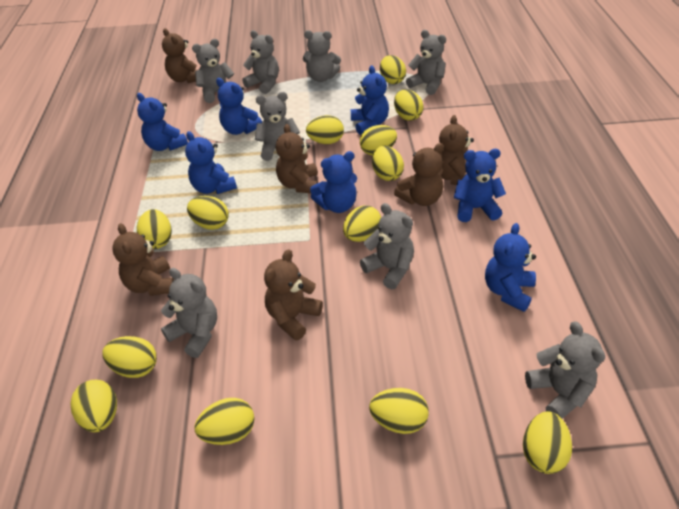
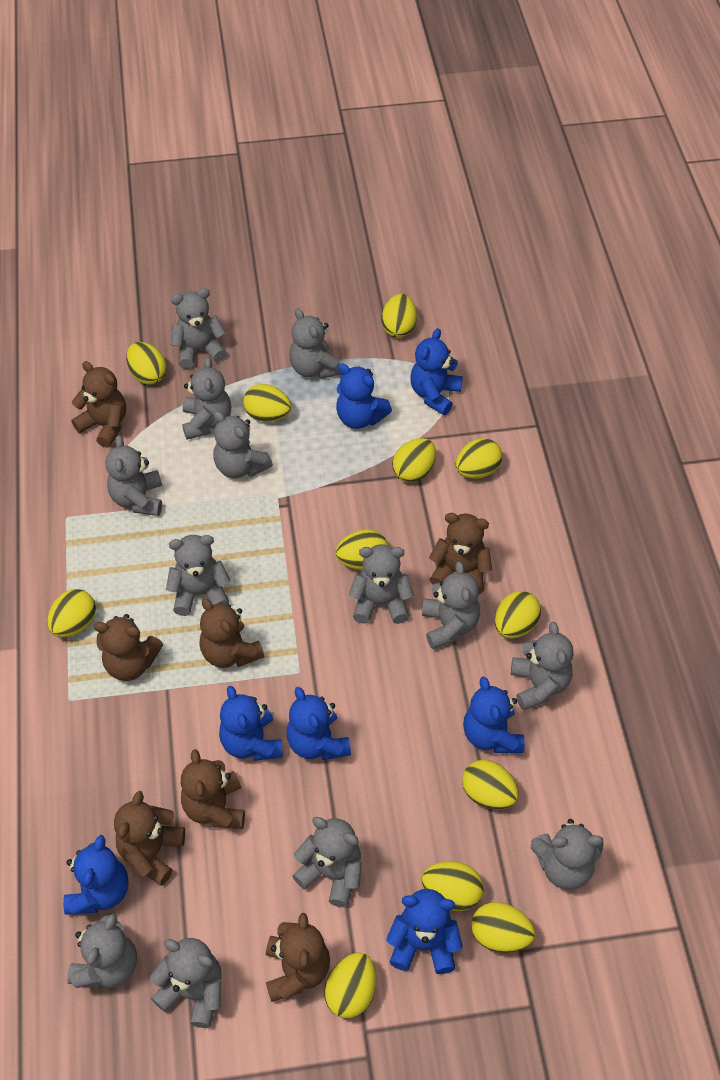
brown teddy bear: 6 -> 7
grey teddy bear: 8 -> 13
yellow egg: 13 -> 12

